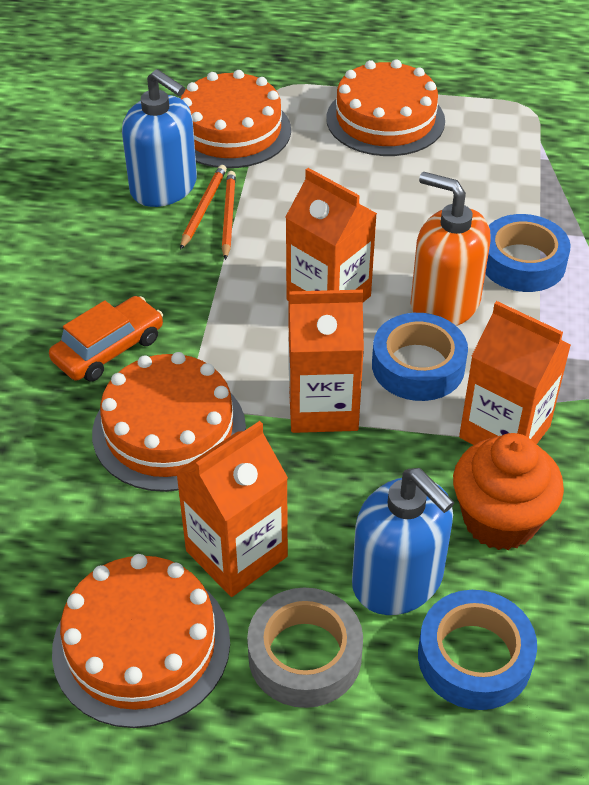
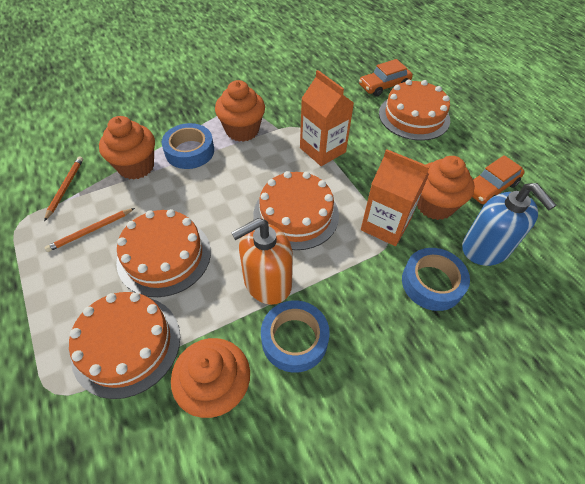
blue soap dispenser: 2 -> 1
grey tape: 1 -> 0
orange car: 1 -> 2
orange carton: 4 -> 2
orange cupcake: 1 -> 4

